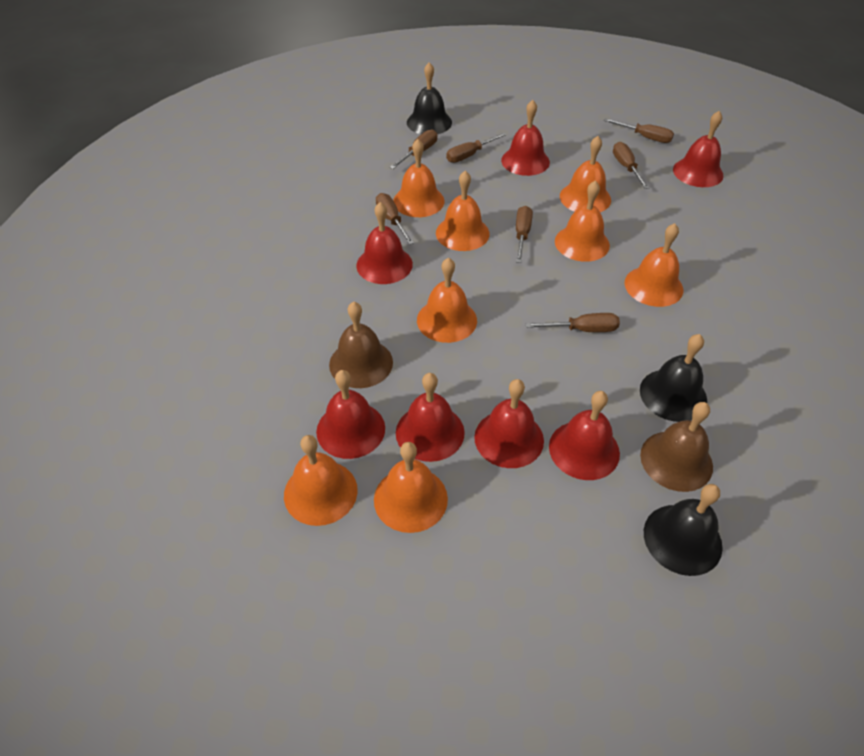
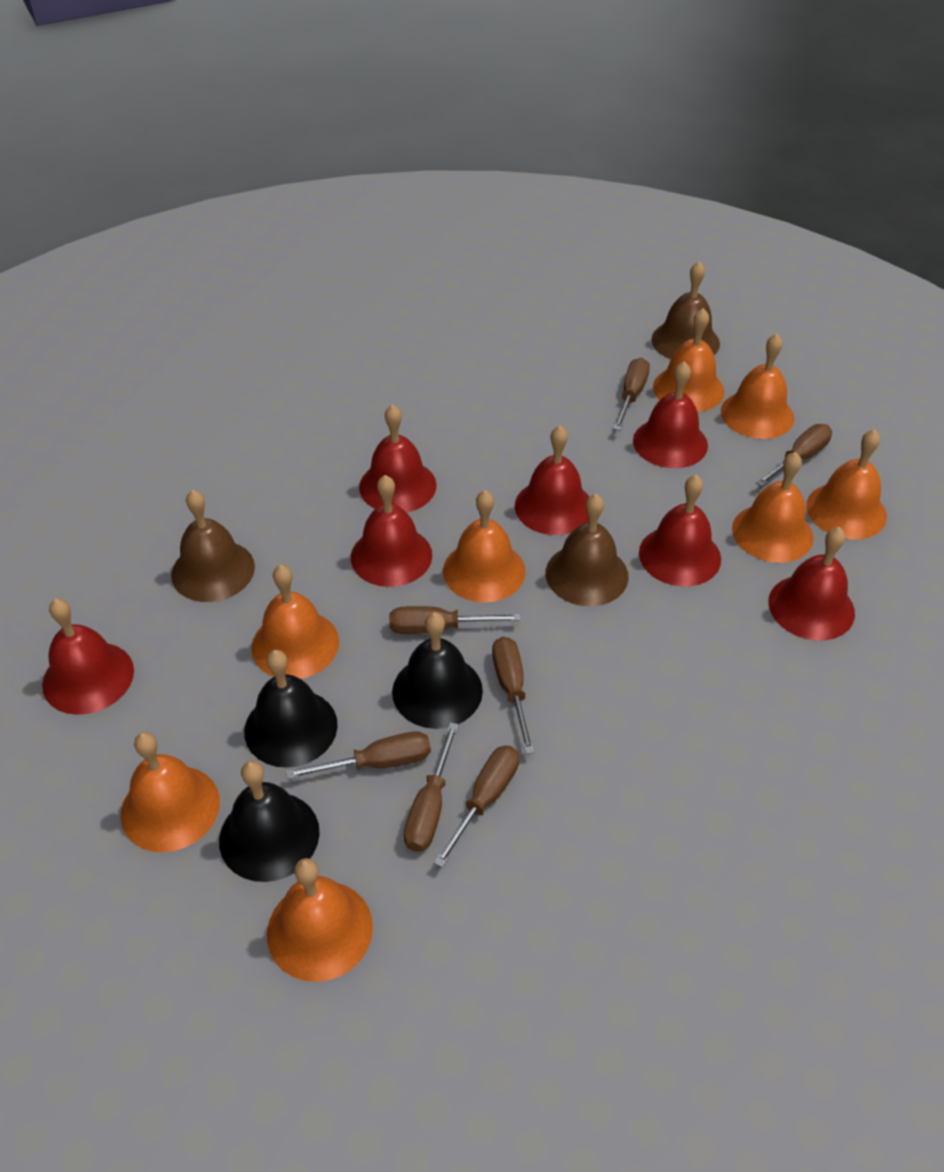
brown bell: 2 -> 3

